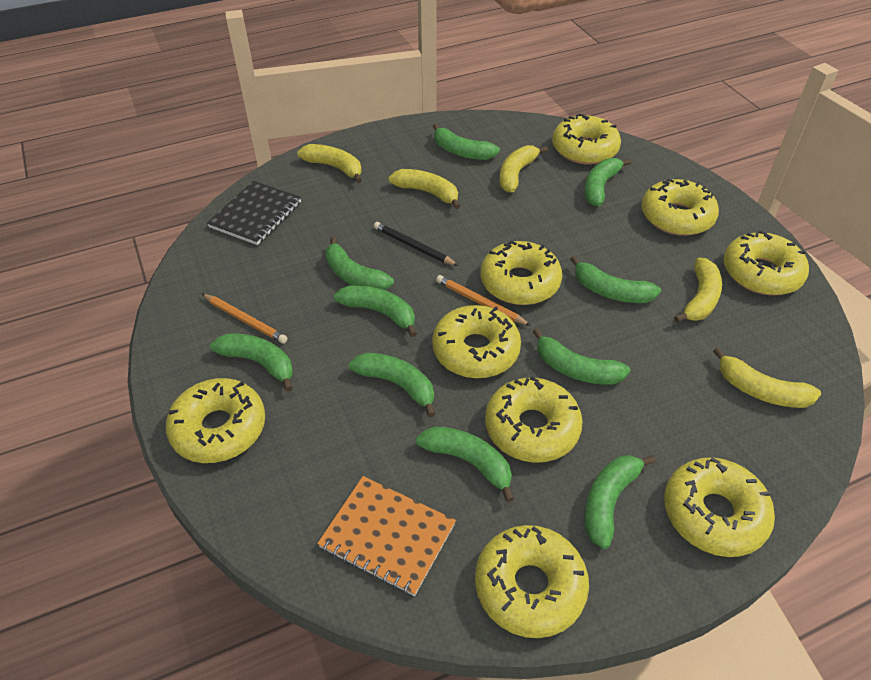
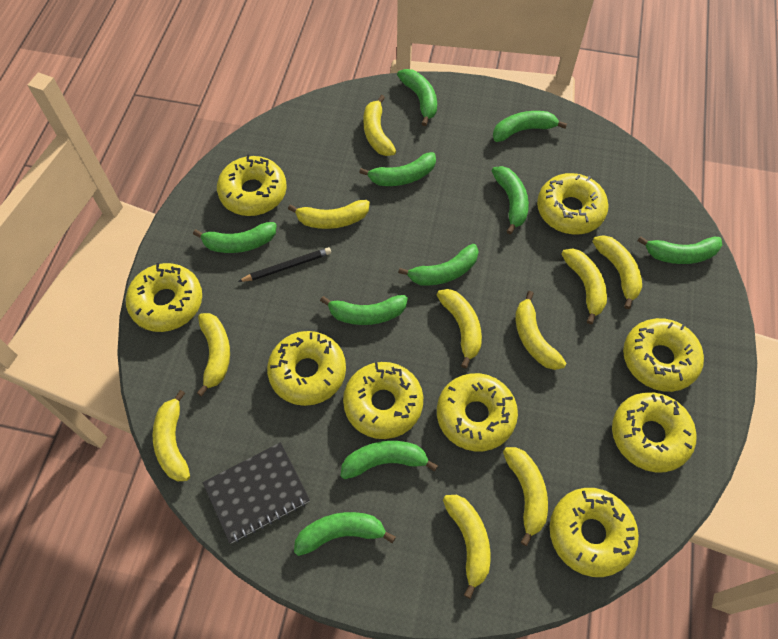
orange notebook: 1 -> 0
orange pencil: 2 -> 0
yellow banana: 5 -> 10

